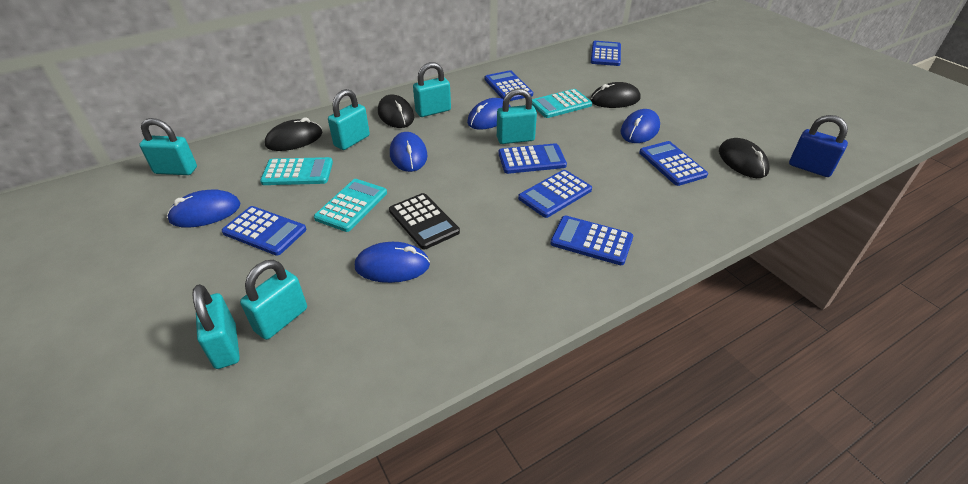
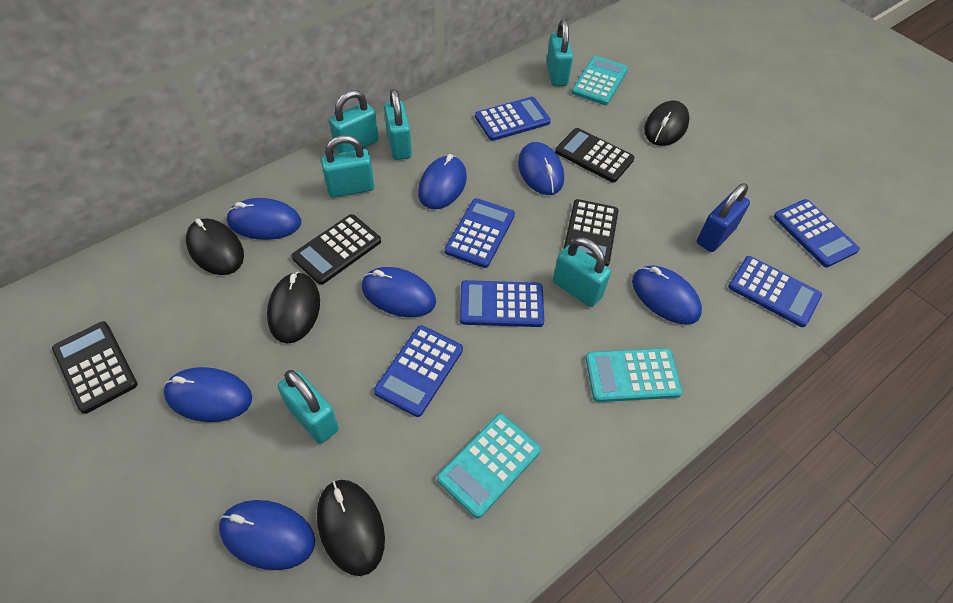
black calculator: 1 -> 4
blue calculator: 7 -> 6
blue mouse: 5 -> 7

